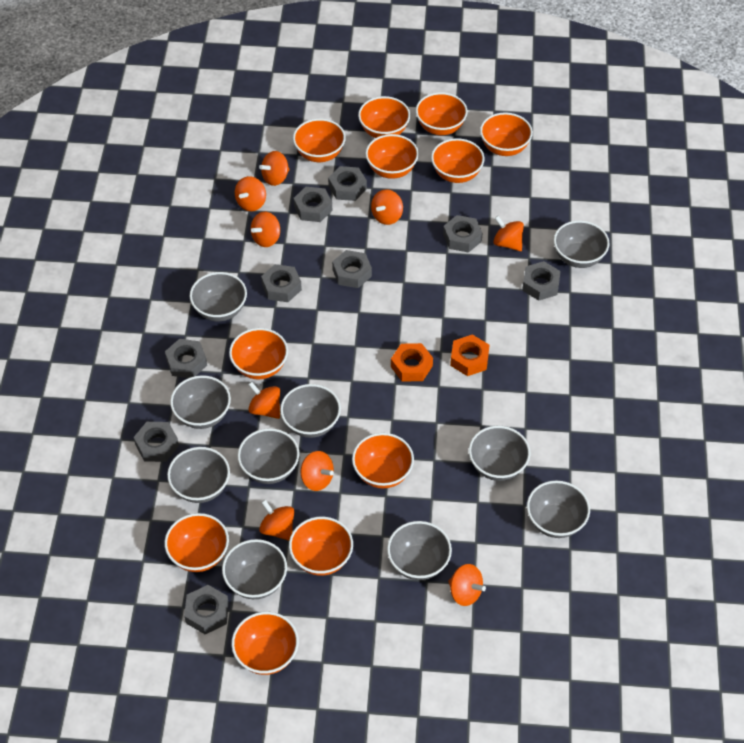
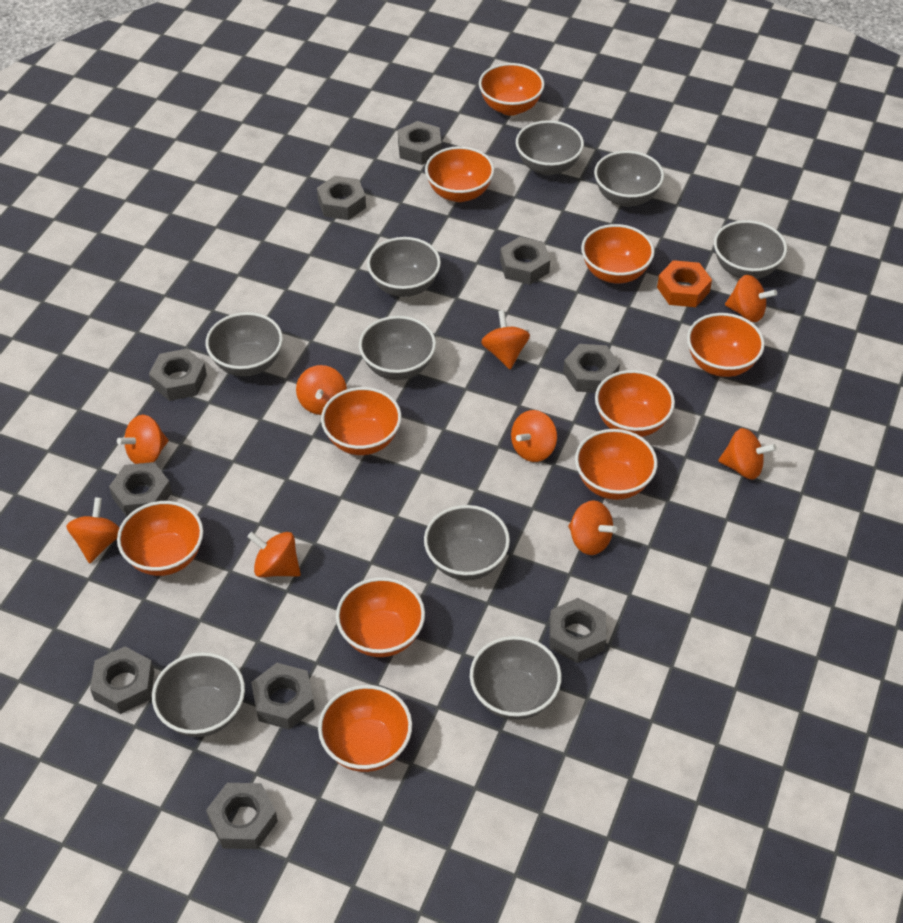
grey bowl: 10 -> 9
grey nut: 9 -> 10
orange bowl: 11 -> 10
orange nut: 2 -> 1

